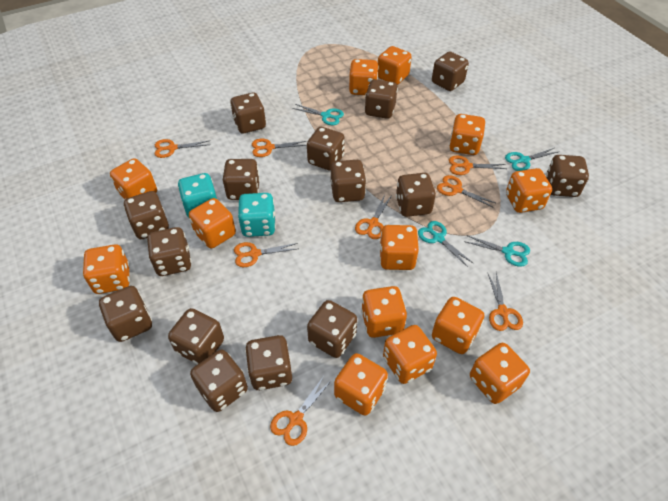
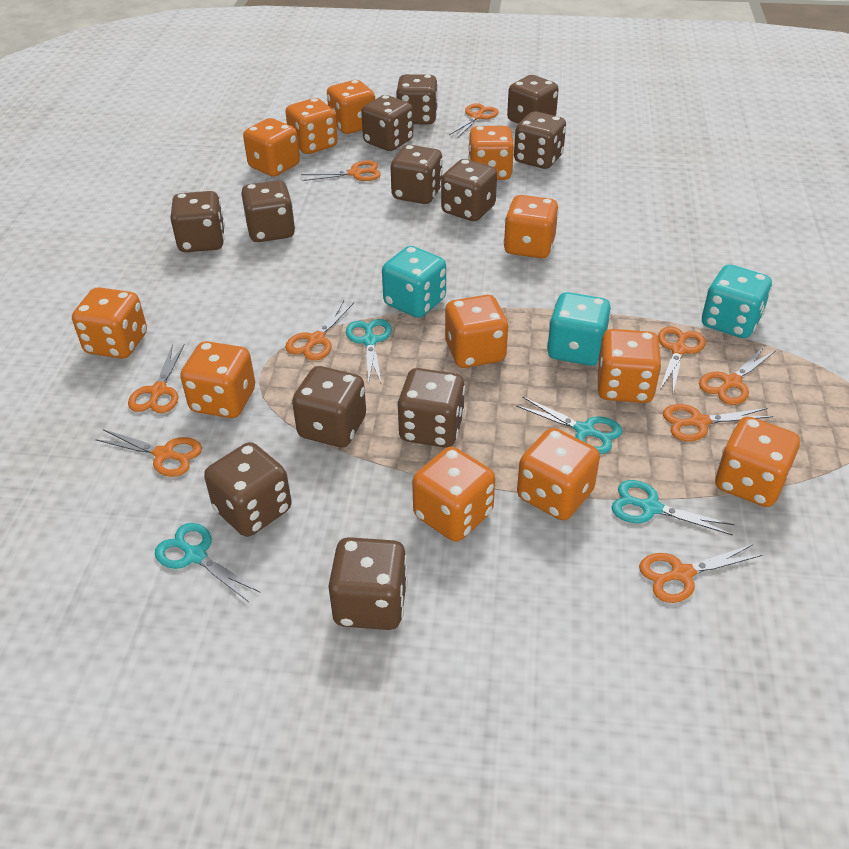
brown dice: 15 -> 12
orange dice: 13 -> 12
orange scissors: 8 -> 9
turquoise dice: 2 -> 3

